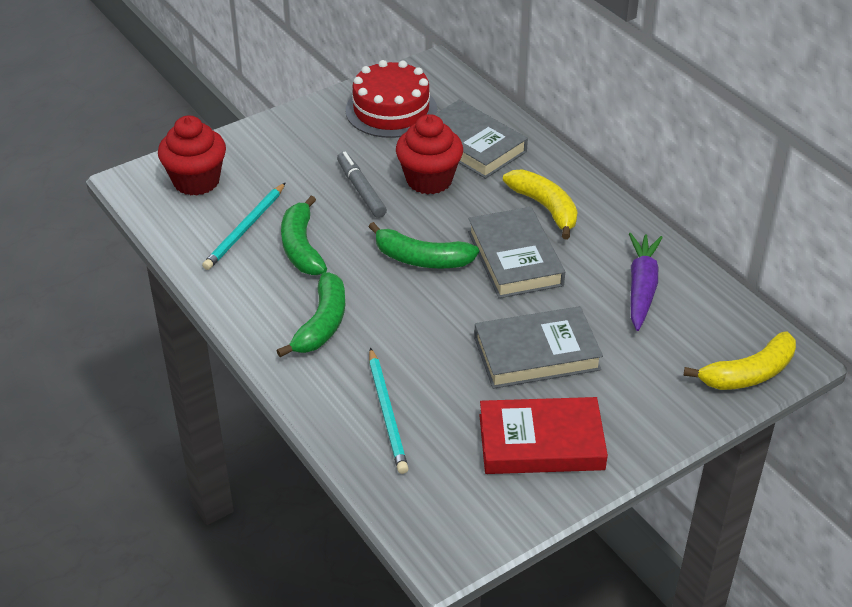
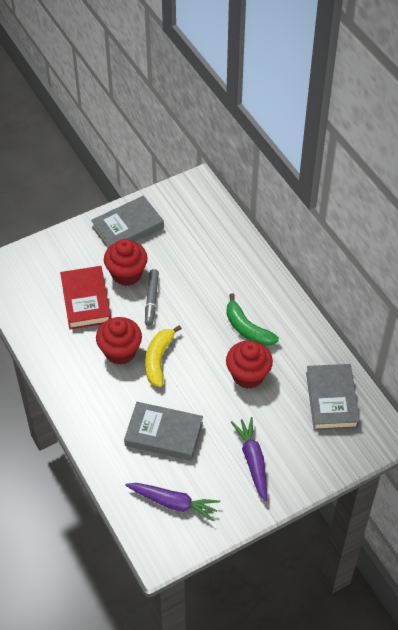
green banana: 3 -> 1
purple carrot: 1 -> 2
red cake: 1 -> 0
red cupcake: 2 -> 3
turquoise pencil: 2 -> 0
yellow banana: 2 -> 1

